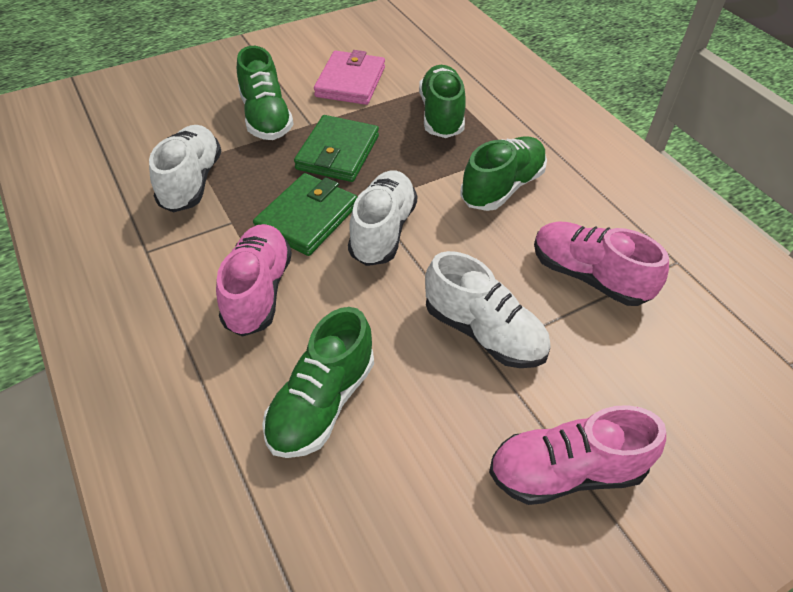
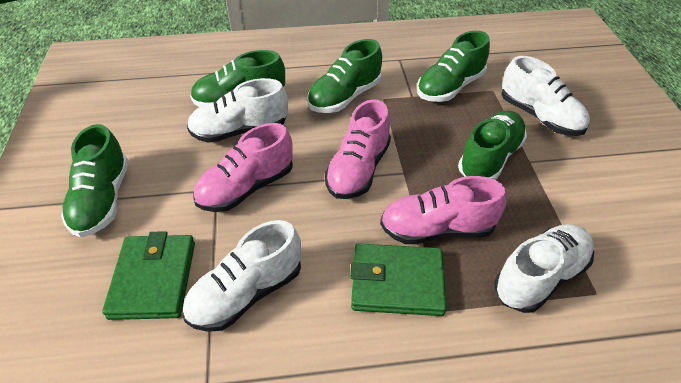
green shoe: 4 -> 5
pink wallet: 1 -> 0
white shoe: 3 -> 4

